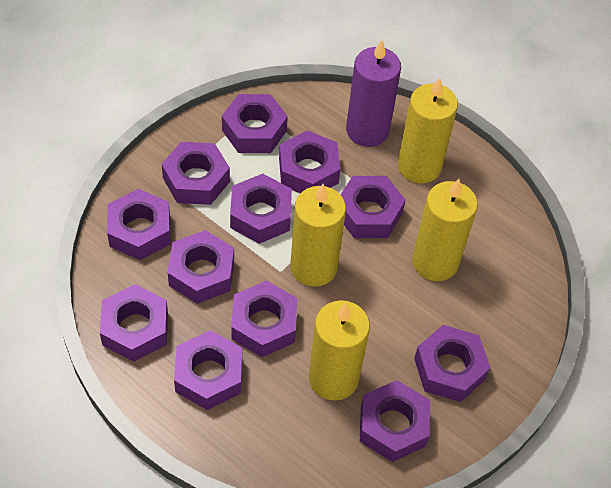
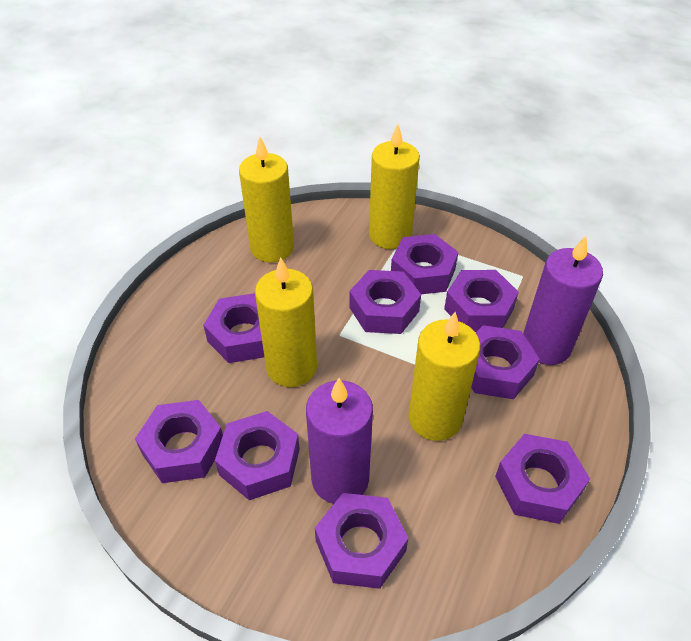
purple candle: 1 -> 2
purple nut: 12 -> 9

